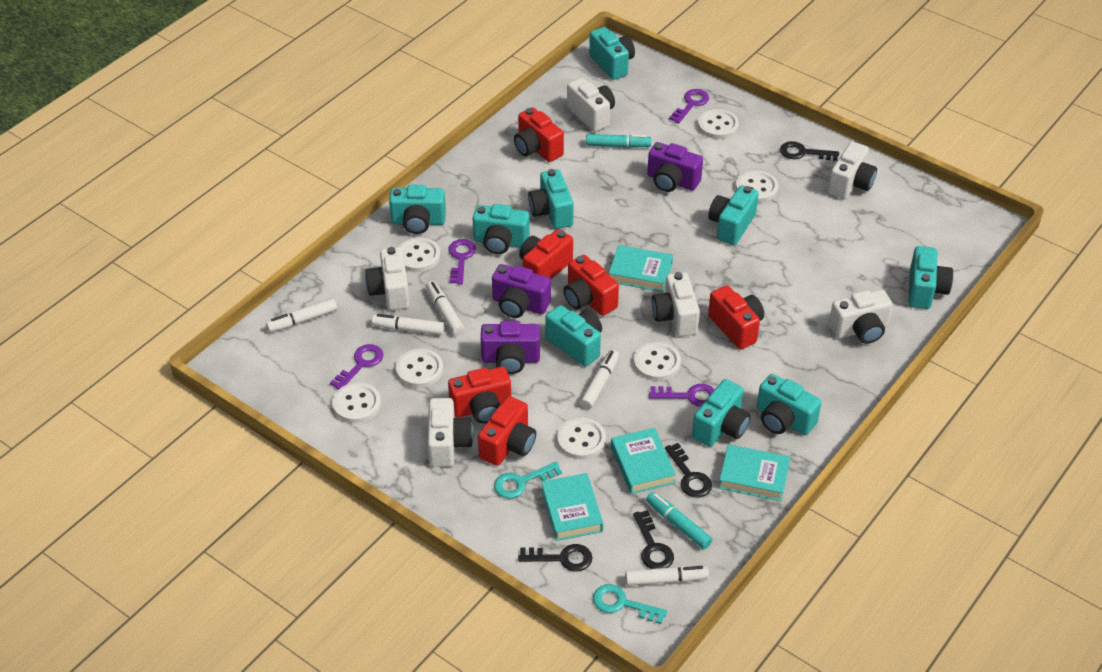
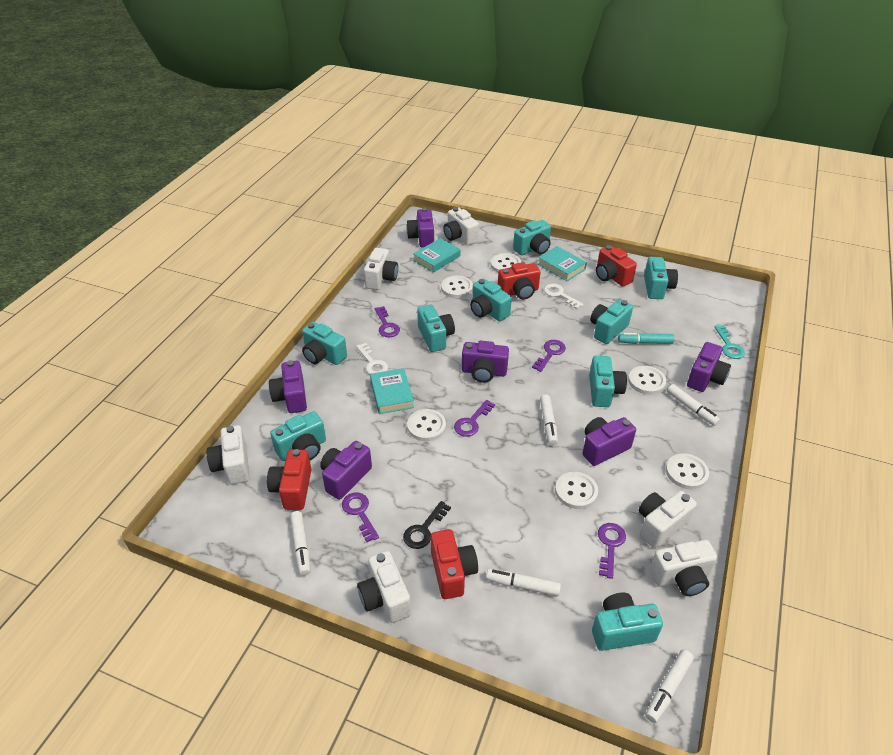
black key: 4 -> 1
purple camera: 3 -> 6
purple key: 4 -> 5
red camera: 6 -> 4
turquoise book: 4 -> 3
turquoise key: 2 -> 1
turquoise marker: 2 -> 1
white button: 7 -> 6
white key: 0 -> 2

